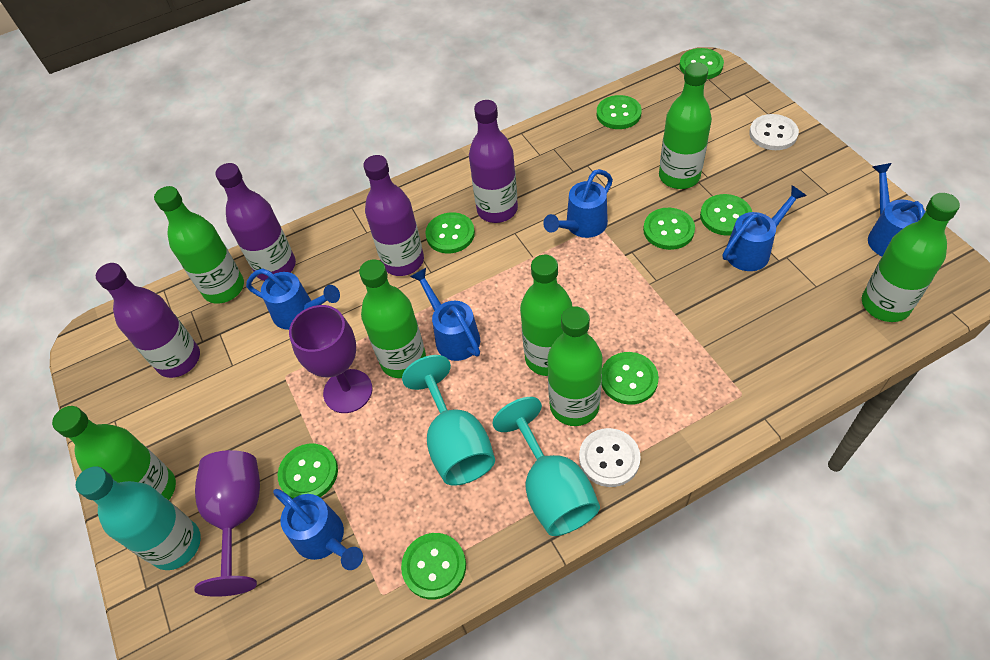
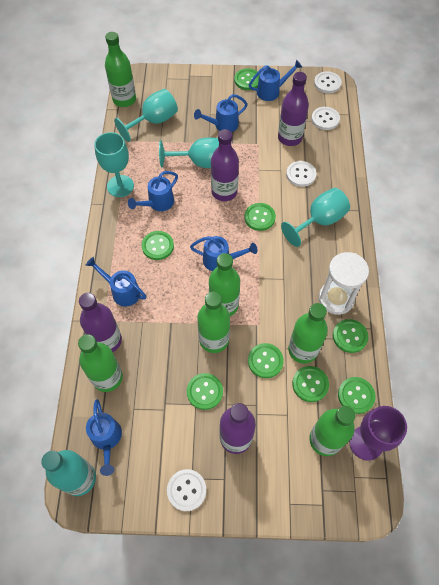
green bottle: 7 -> 6
purple goblet: 2 -> 1
turquoise goblet: 2 -> 4
white button: 2 -> 4
white hourglass: 0 -> 1

